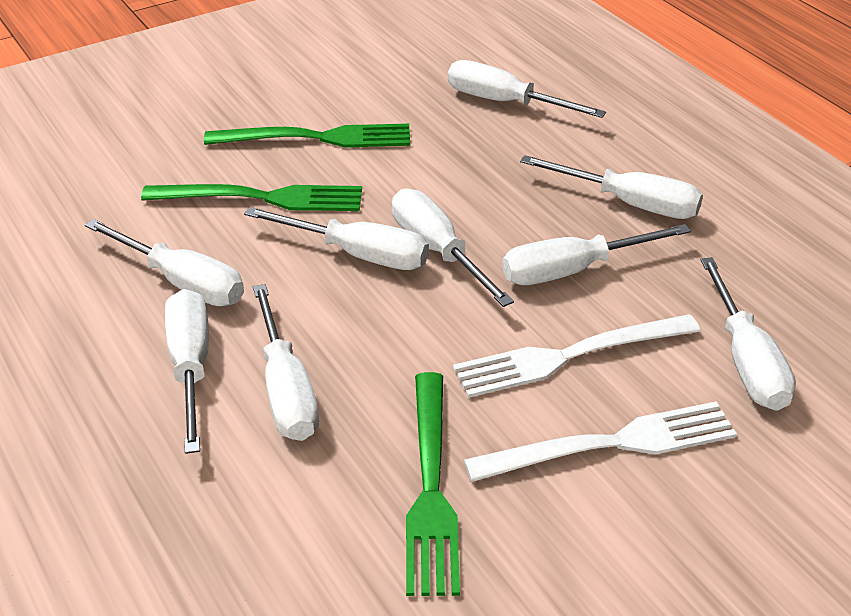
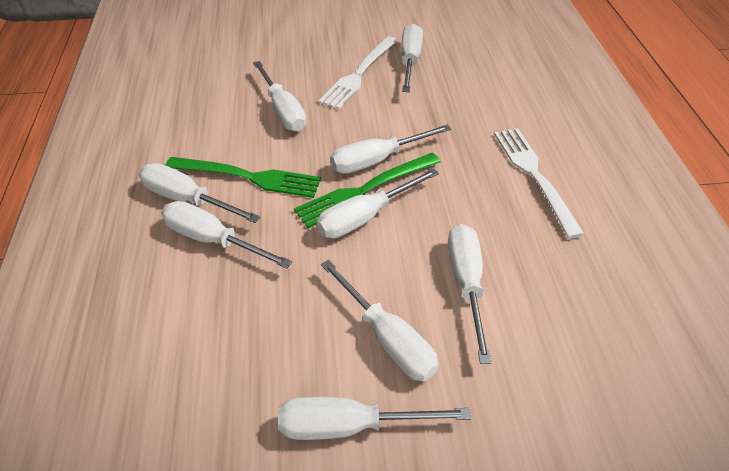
green fork: 3 -> 2

